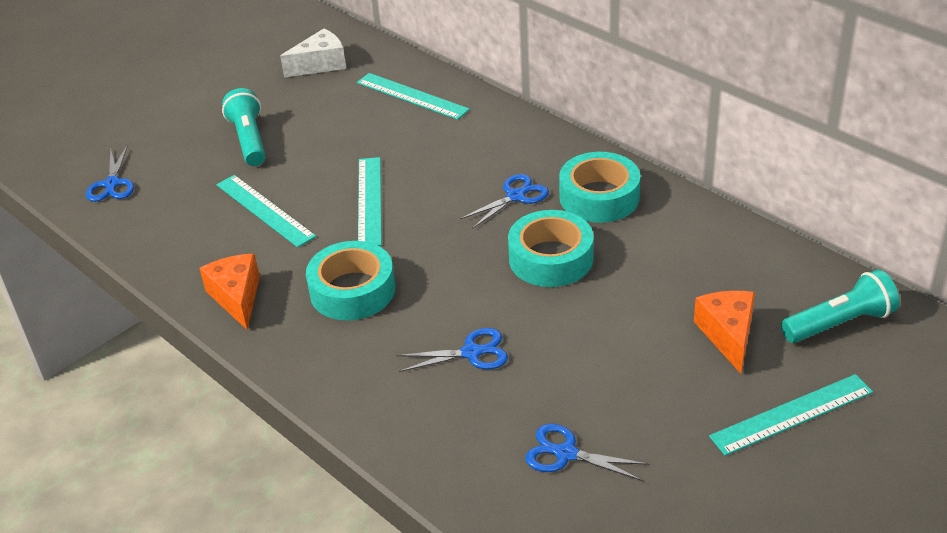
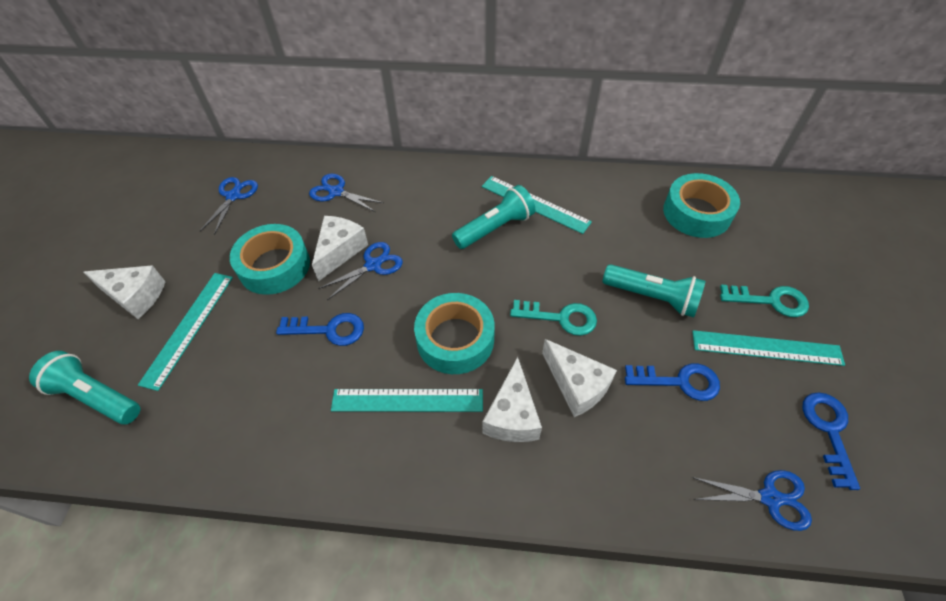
blue key: 0 -> 3
orange cheese: 2 -> 0
turquoise flashlight: 2 -> 3
turquoise key: 0 -> 2
white cheese: 1 -> 4

